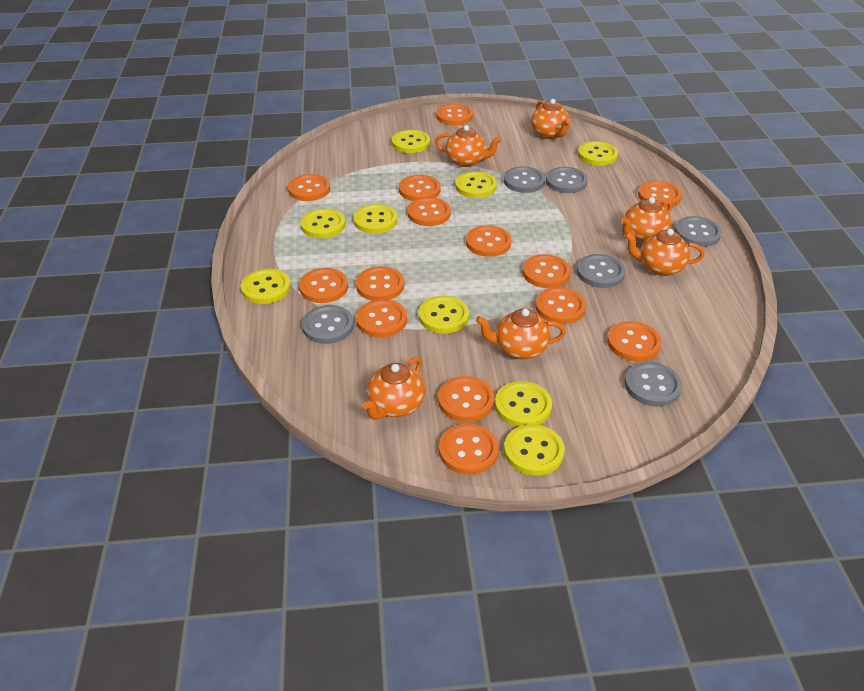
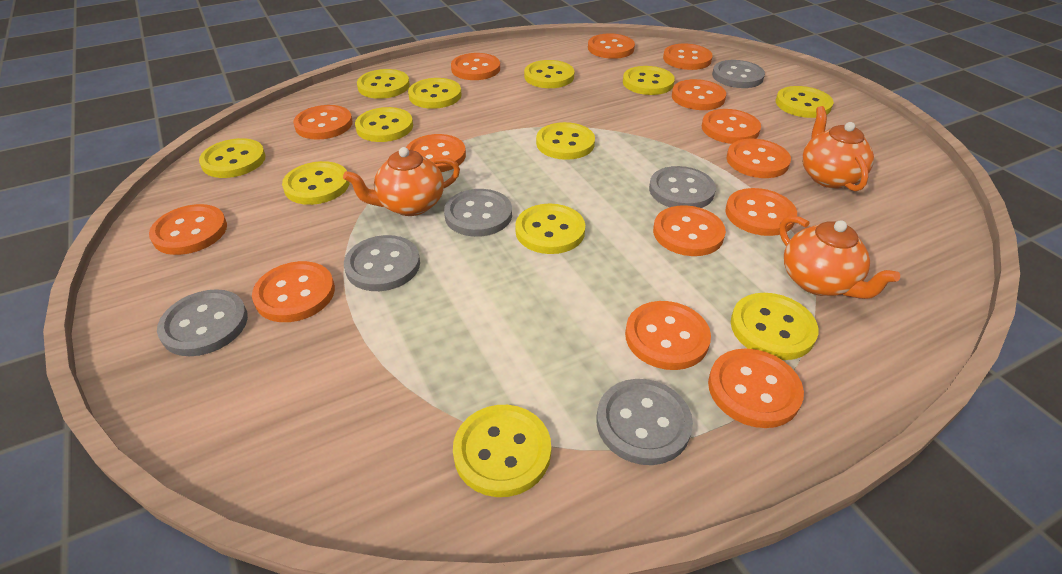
orange teapot: 6 -> 3
yellow button: 9 -> 12

